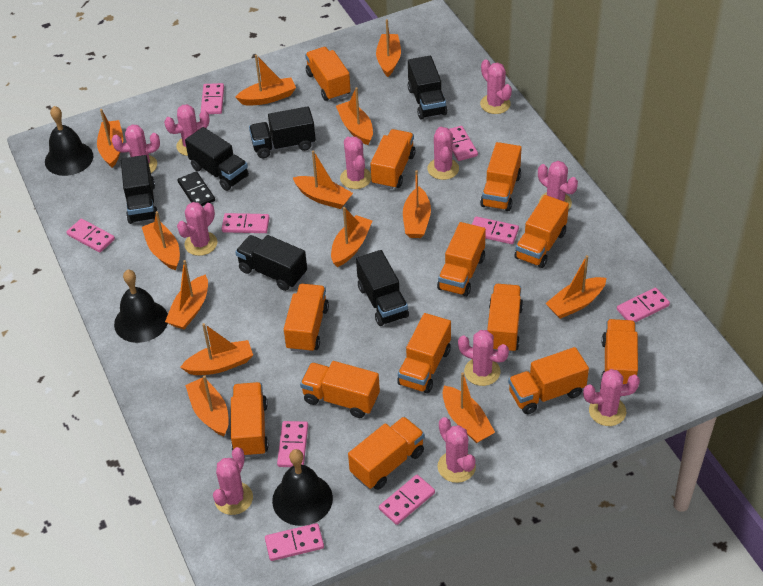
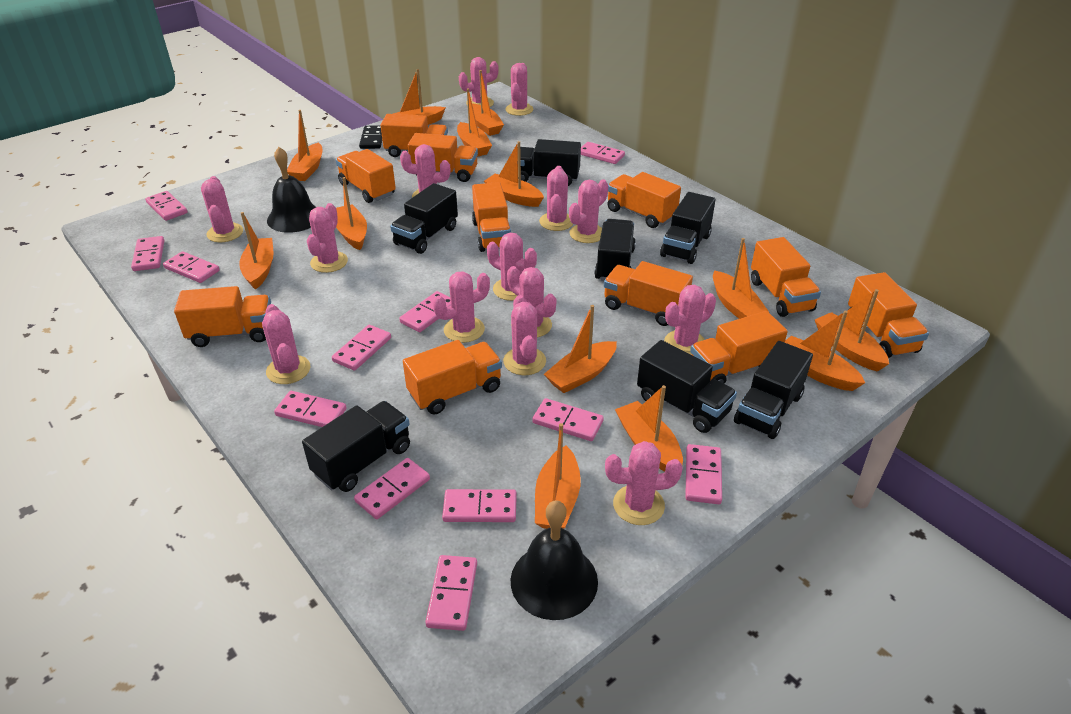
black bell: 3 -> 2
black truck: 6 -> 7
orange truck: 13 -> 11
pink cactus: 11 -> 14
pink domino: 9 -> 12

